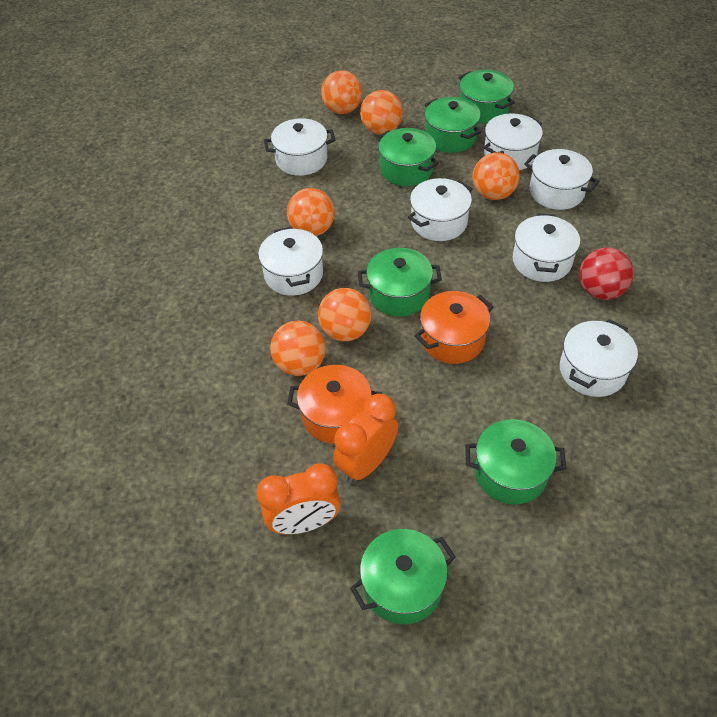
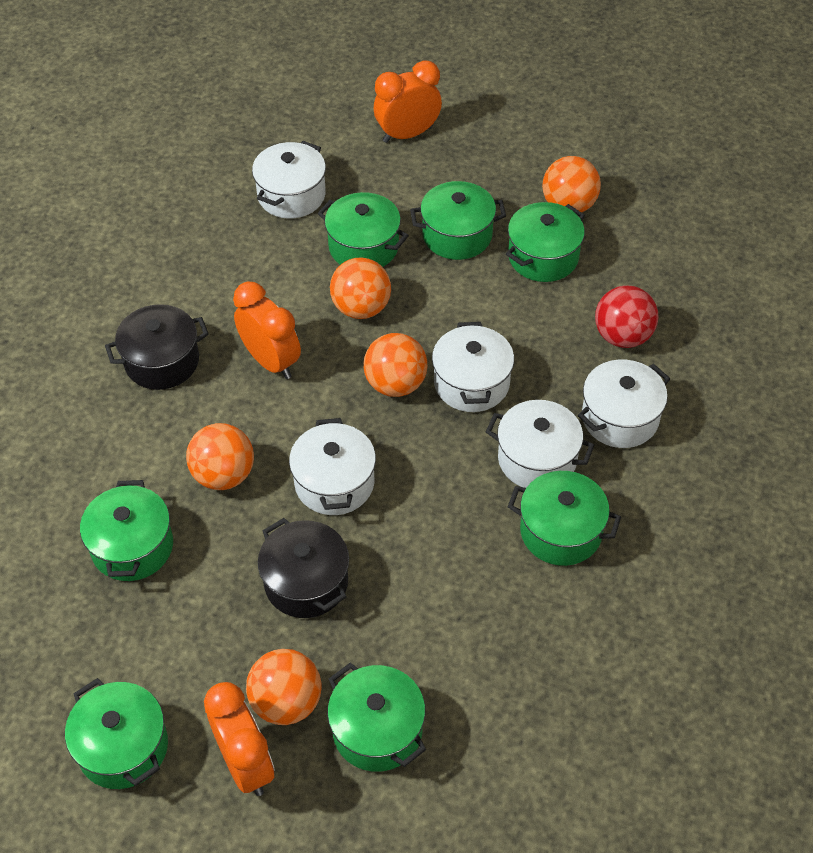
black pot: 0 -> 2
green pot: 6 -> 7
orange ball: 6 -> 5
orange clock: 2 -> 3
orange pot: 2 -> 0
white pot: 7 -> 5

